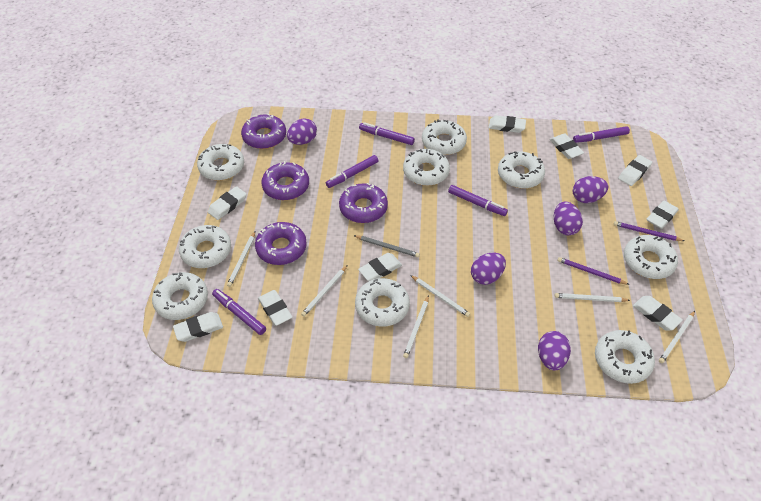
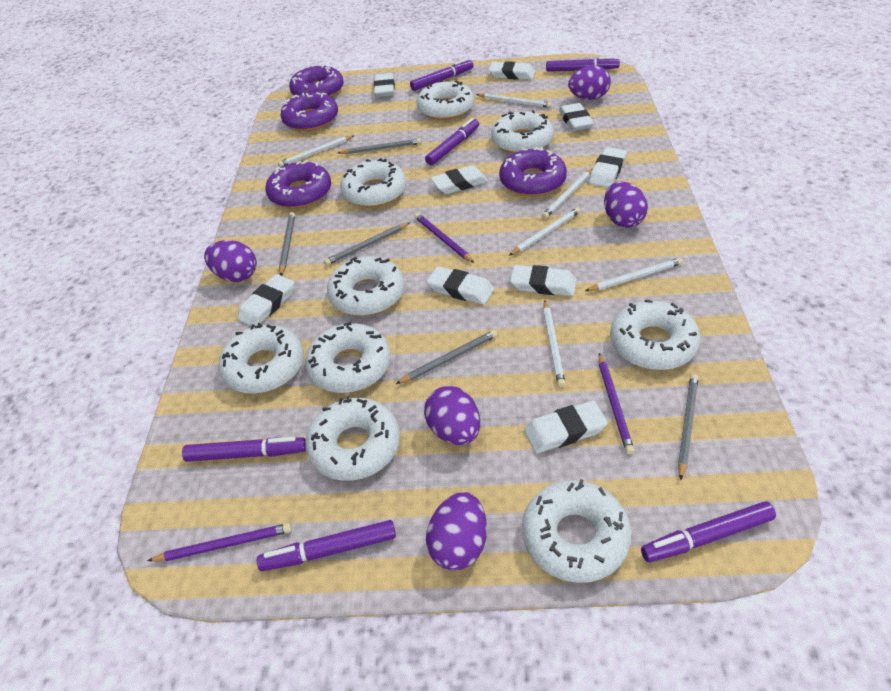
grey pencil: 1 -> 5
purple marker: 5 -> 6
purple pencil: 2 -> 3

